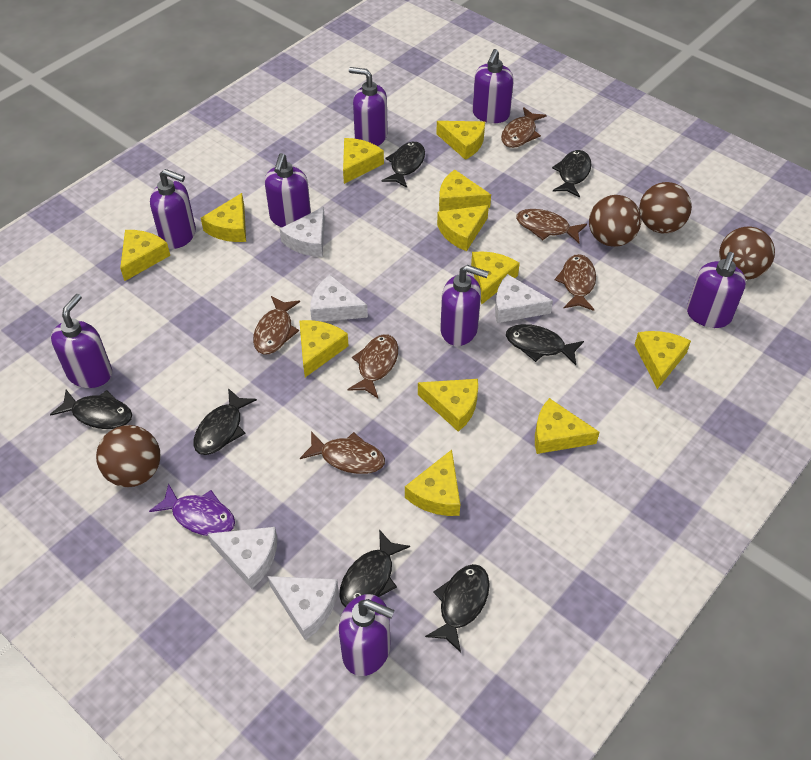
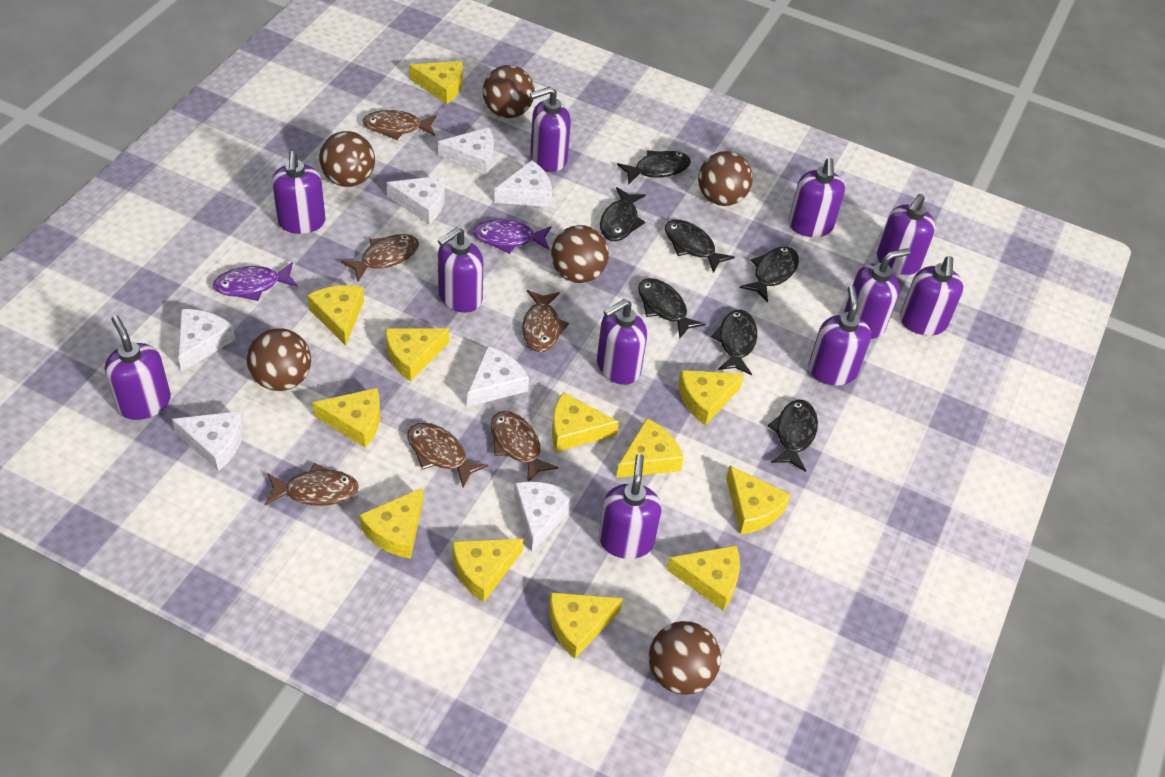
brown ball: 4 -> 6
purple fish: 1 -> 2
purple soap dispenser: 8 -> 11
white cheese: 5 -> 7

